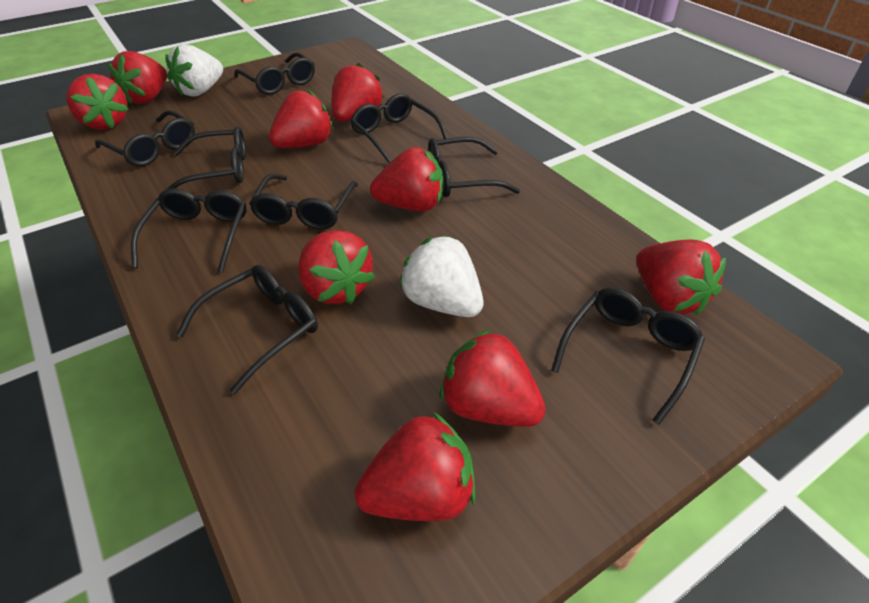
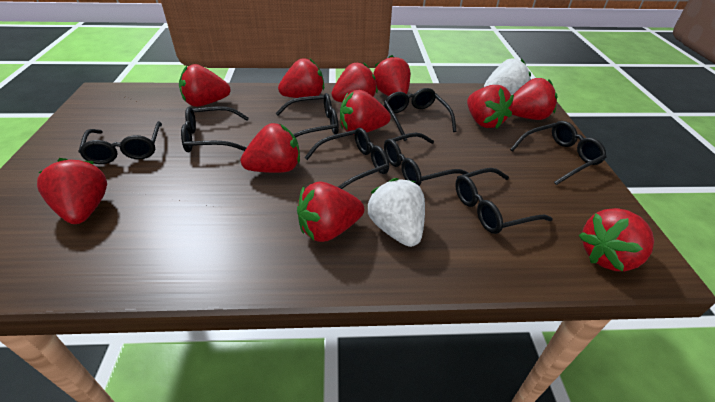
black glasses: 9 -> 8
red strawberry: 9 -> 11

